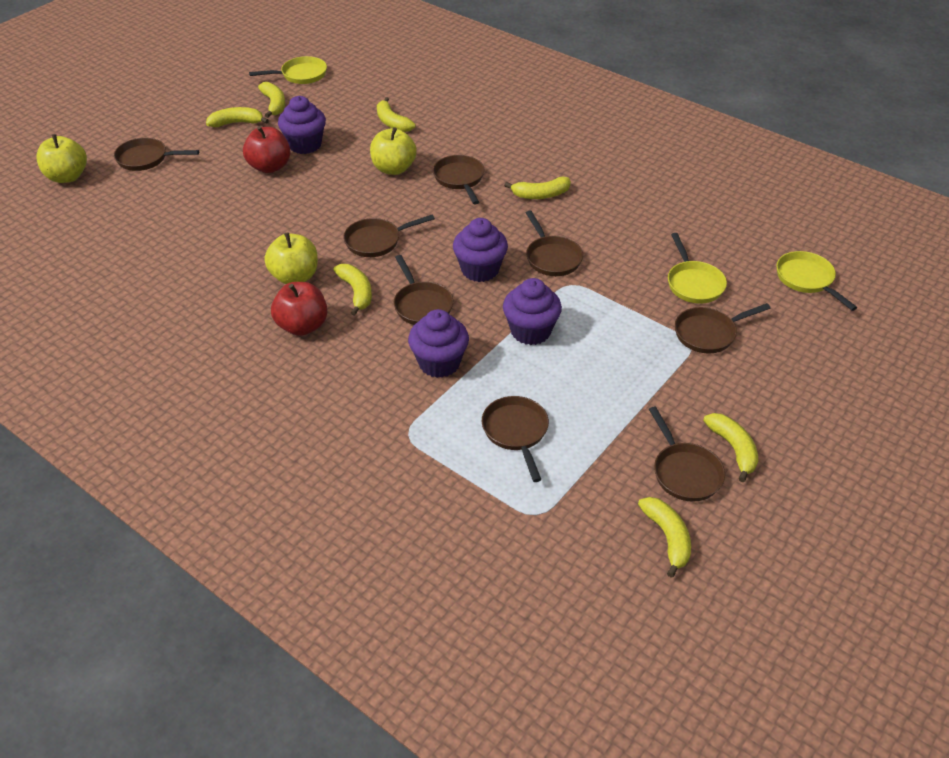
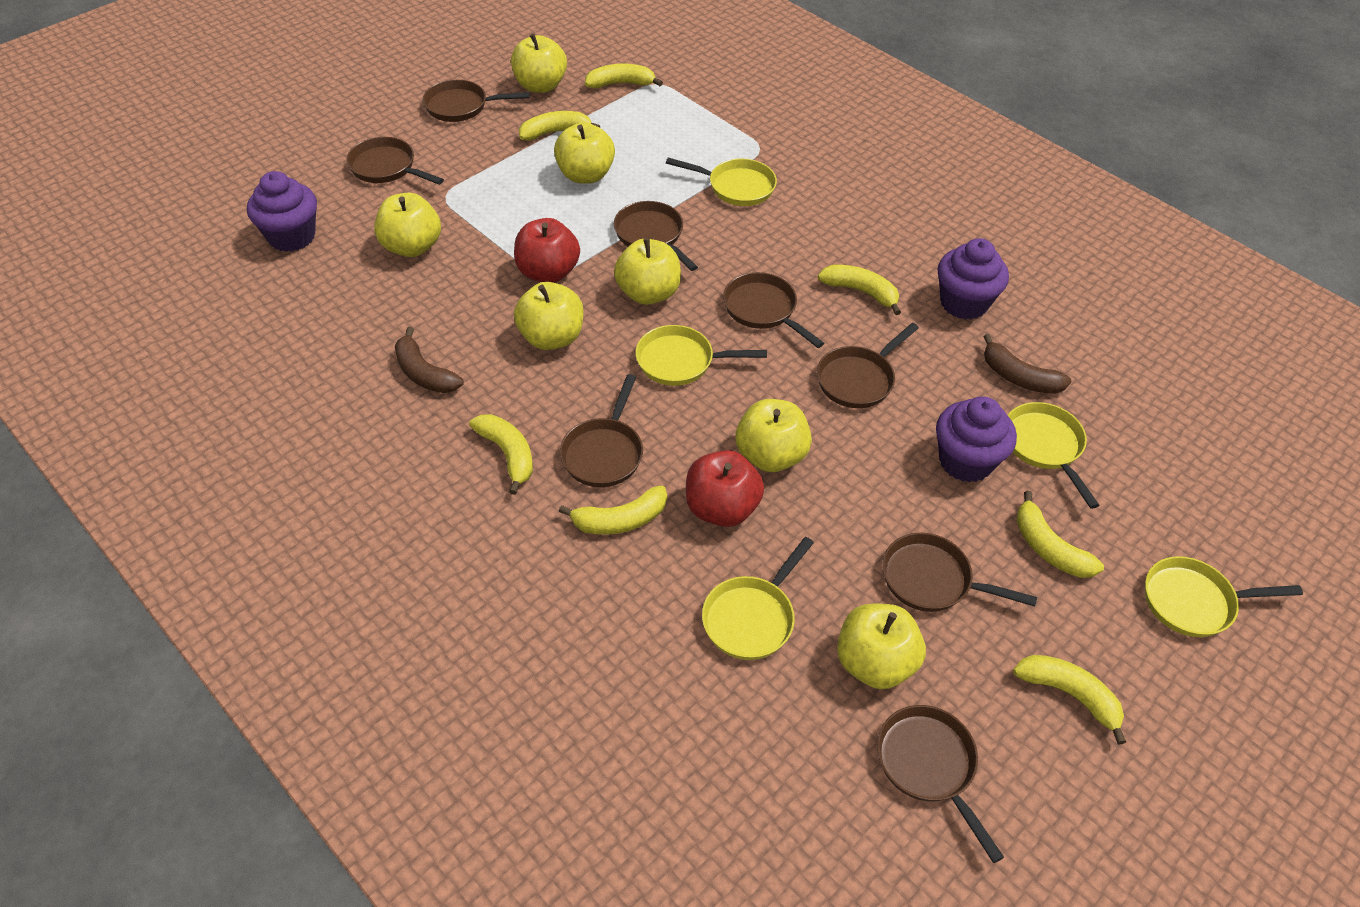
brown banana: 0 -> 2
purple cupcake: 4 -> 3
yellow apple: 3 -> 7
yellow pan: 3 -> 5

